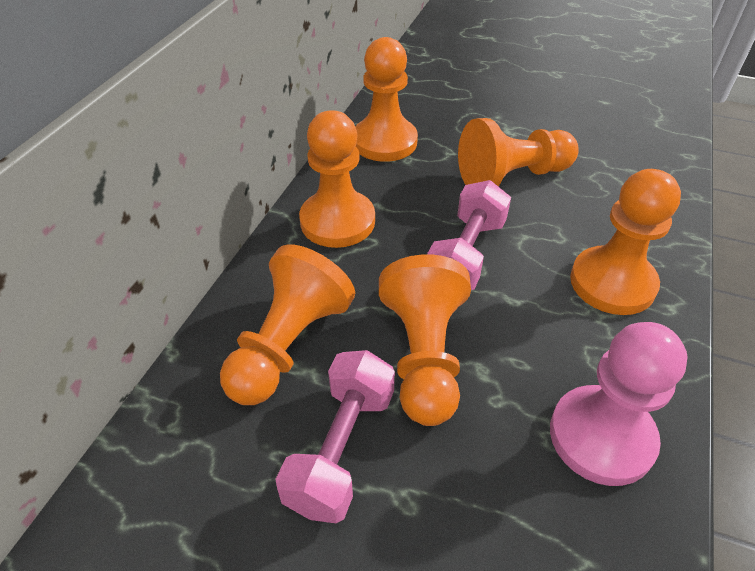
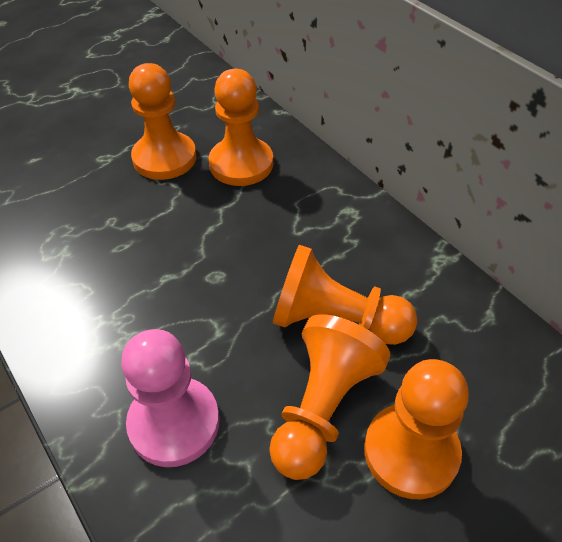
orange pawn: 6 -> 5
pink dumbbell: 2 -> 0

